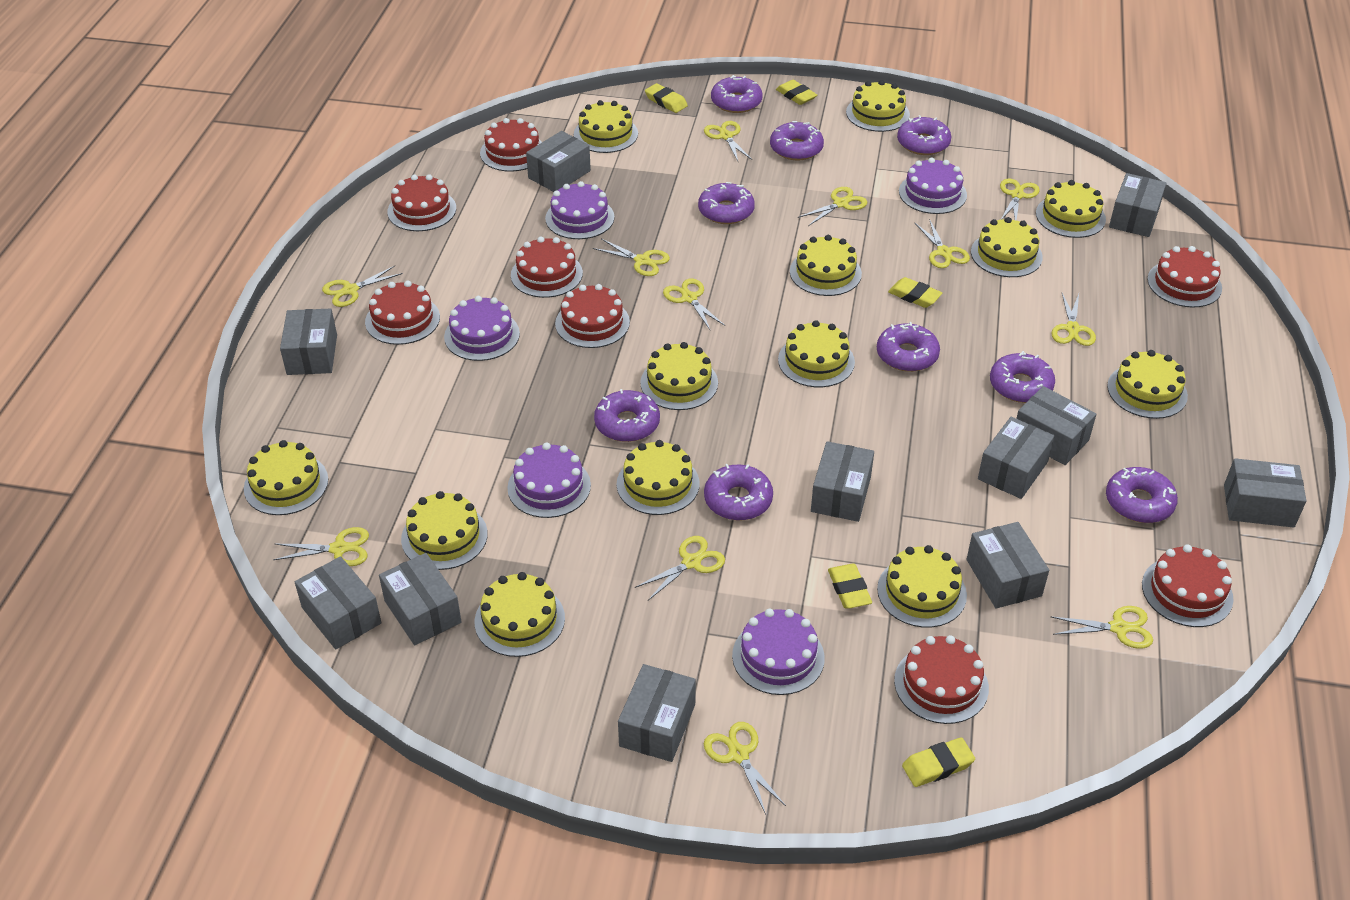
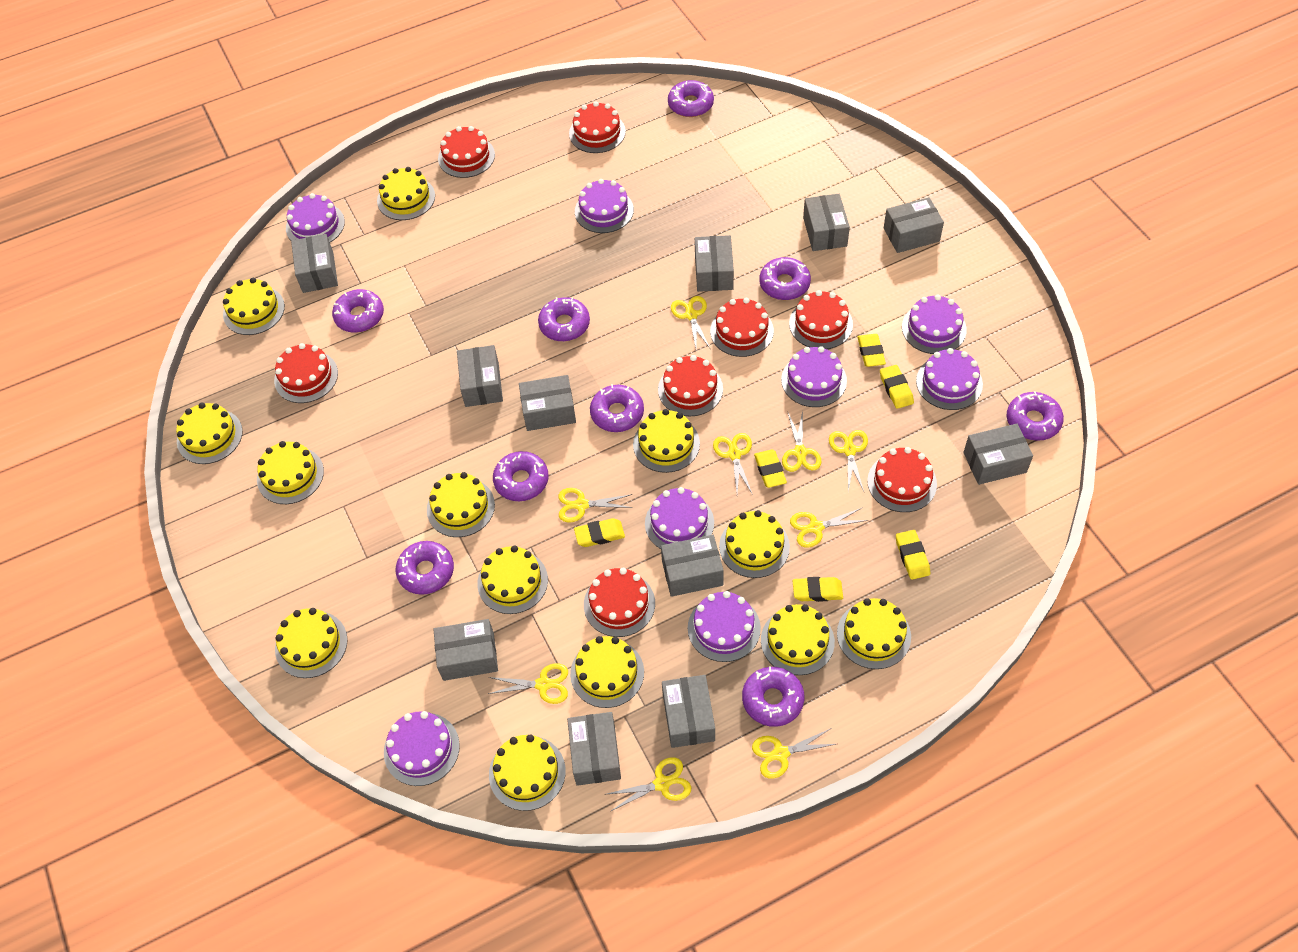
purple cake: 5 -> 8
yellow eraser: 5 -> 6
yellow scissors: 12 -> 9

